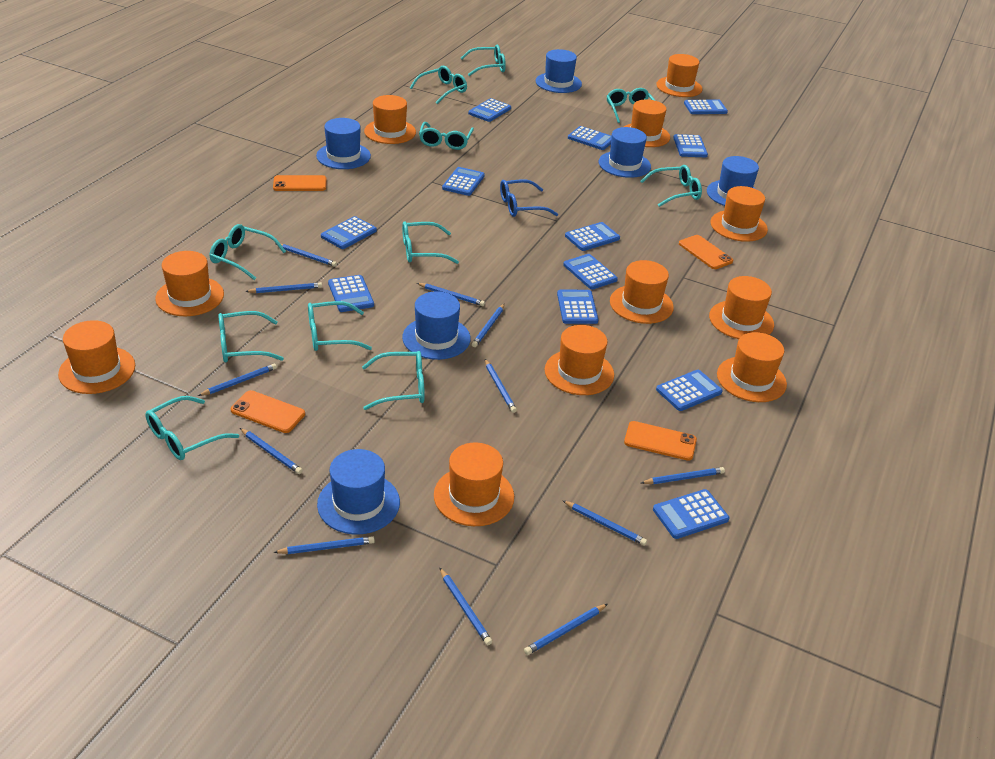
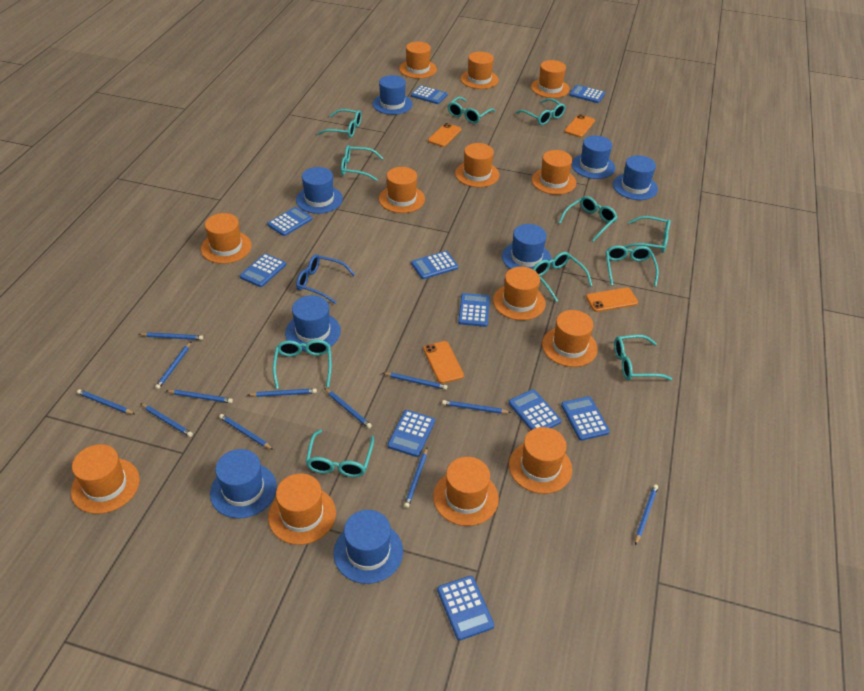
blue calculator: 12 -> 10
blue hat: 6 -> 8
orange hat: 11 -> 13

